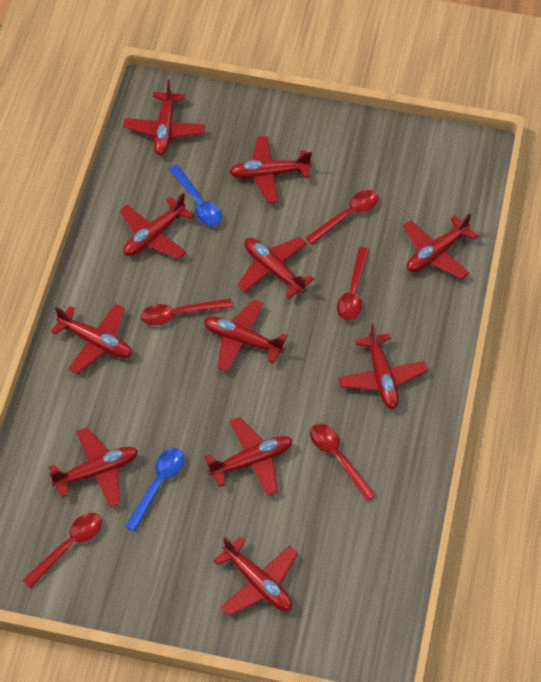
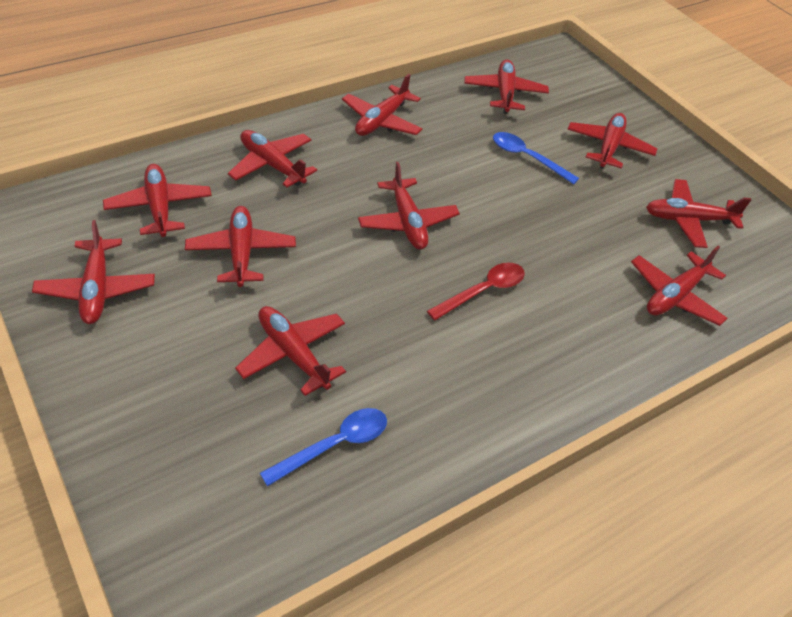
red spoon: 5 -> 1

